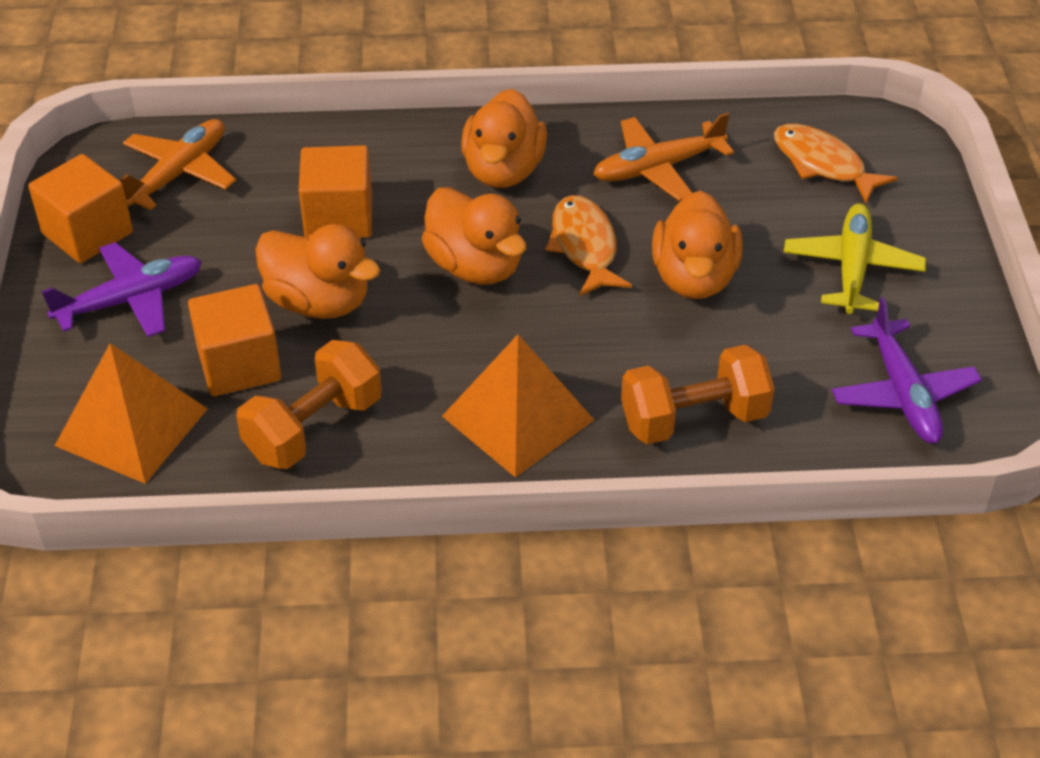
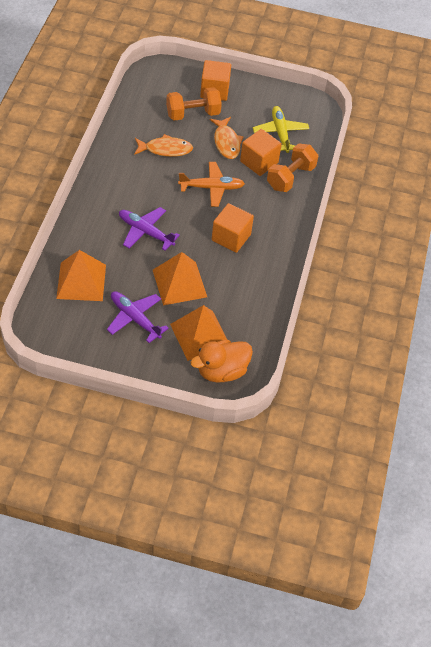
orange duck: 4 -> 1
orange plane: 2 -> 1
orange pyramid: 2 -> 3

